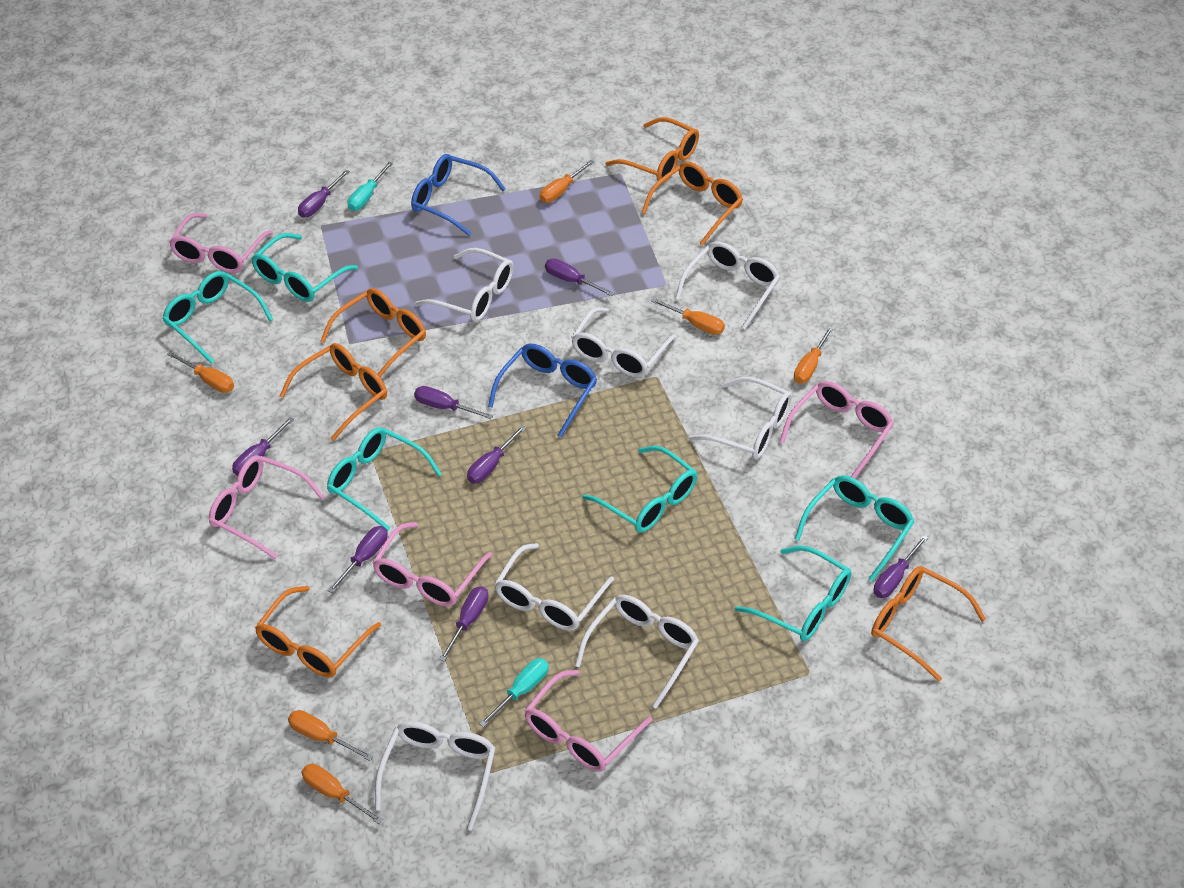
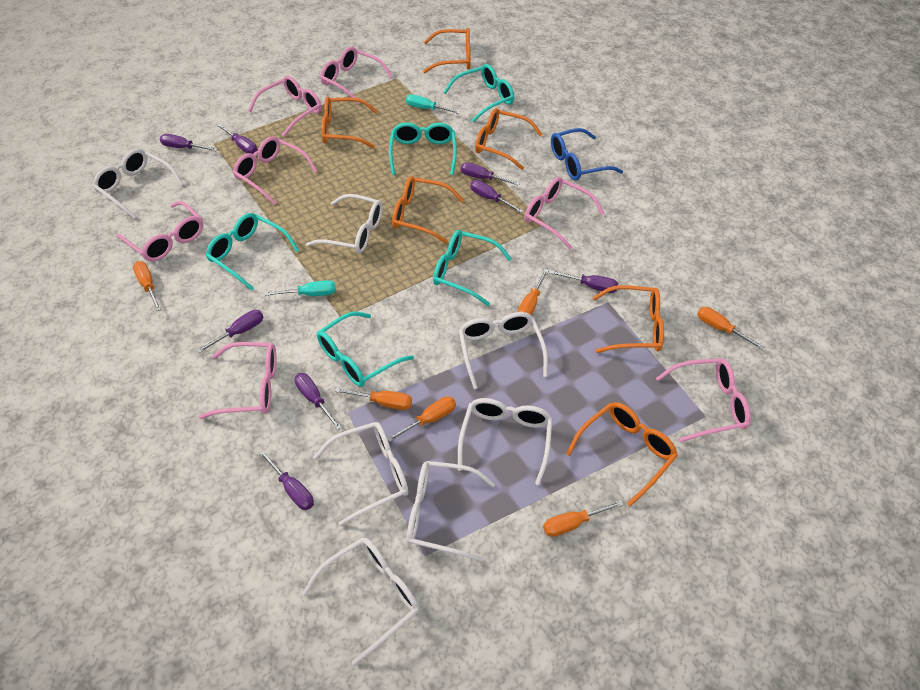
blue glasses: 2 -> 1
pink glasses: 5 -> 7
turquoise glasses: 6 -> 5

